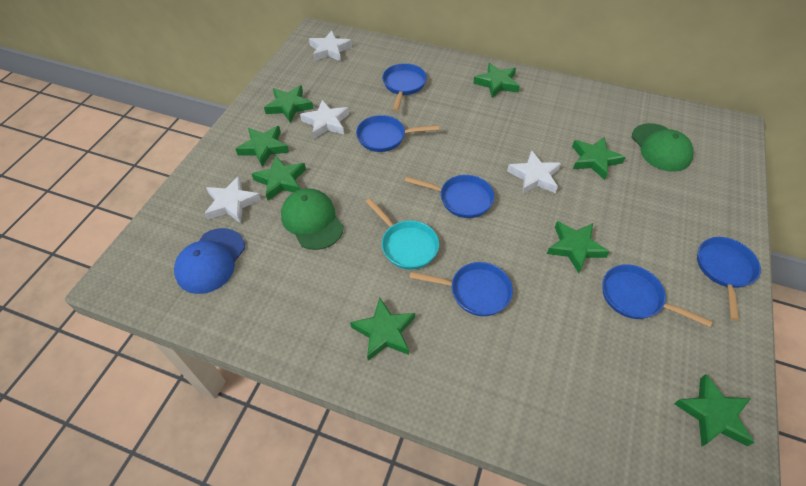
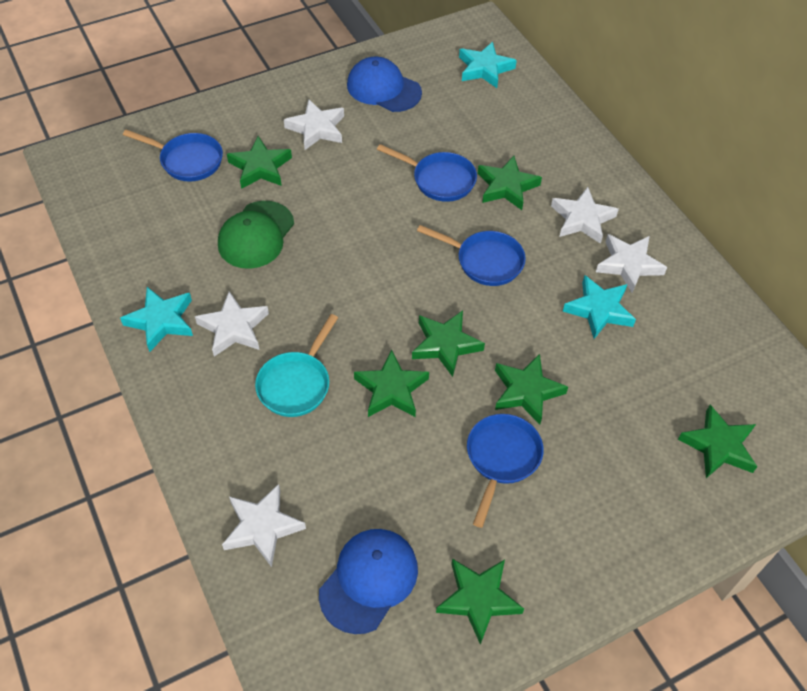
blue cap: 1 -> 2
blue pan: 6 -> 4
green cap: 2 -> 1
green star: 8 -> 7
turquoise star: 0 -> 3
white star: 4 -> 5

